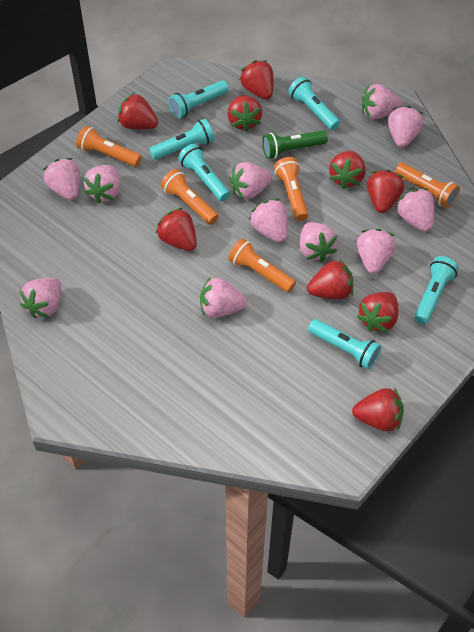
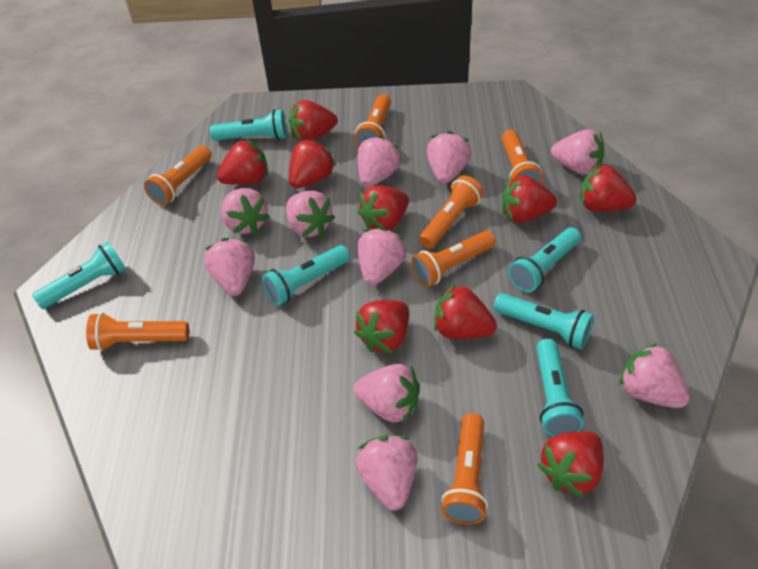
green flashlight: 1 -> 0
orange flashlight: 5 -> 7
pink strawberry: 11 -> 10

